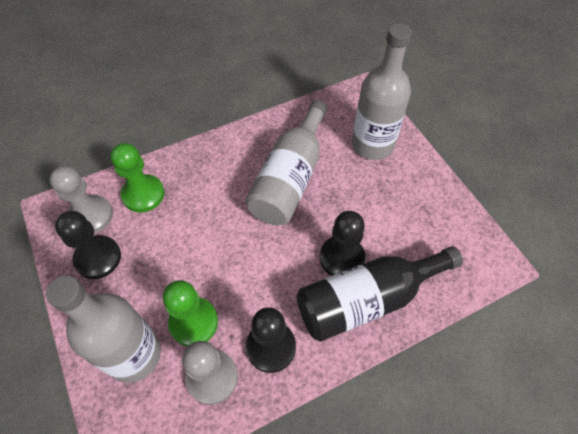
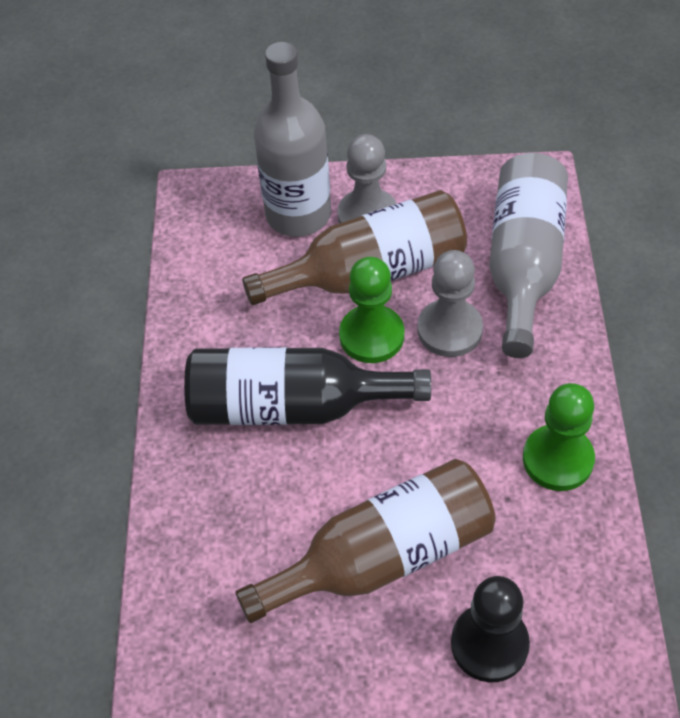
black pawn: 3 -> 1
brown bottle: 0 -> 2
grey bottle: 3 -> 2

